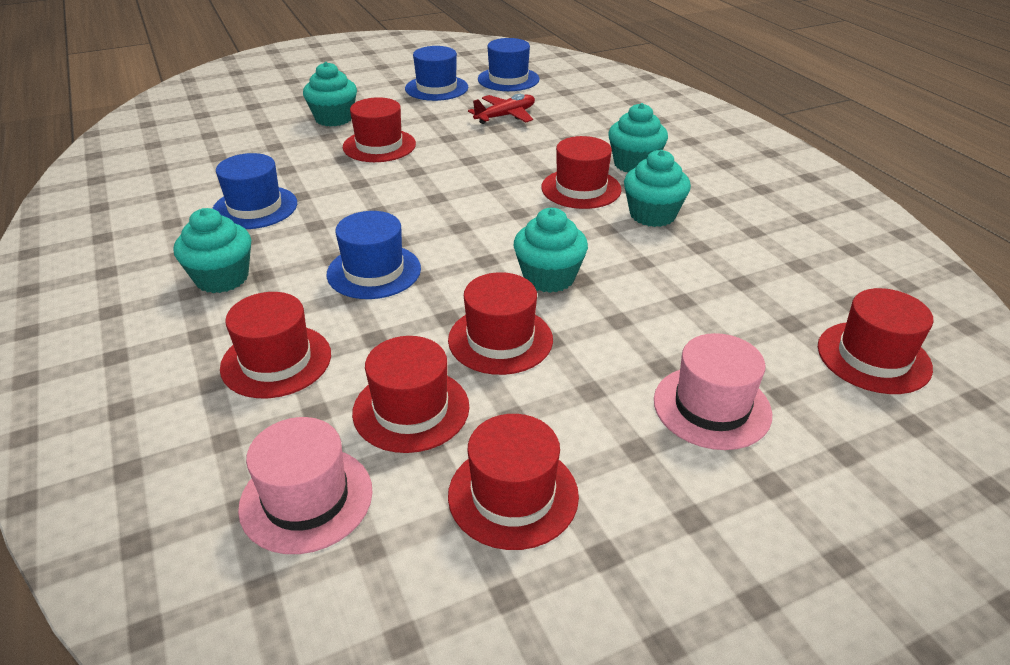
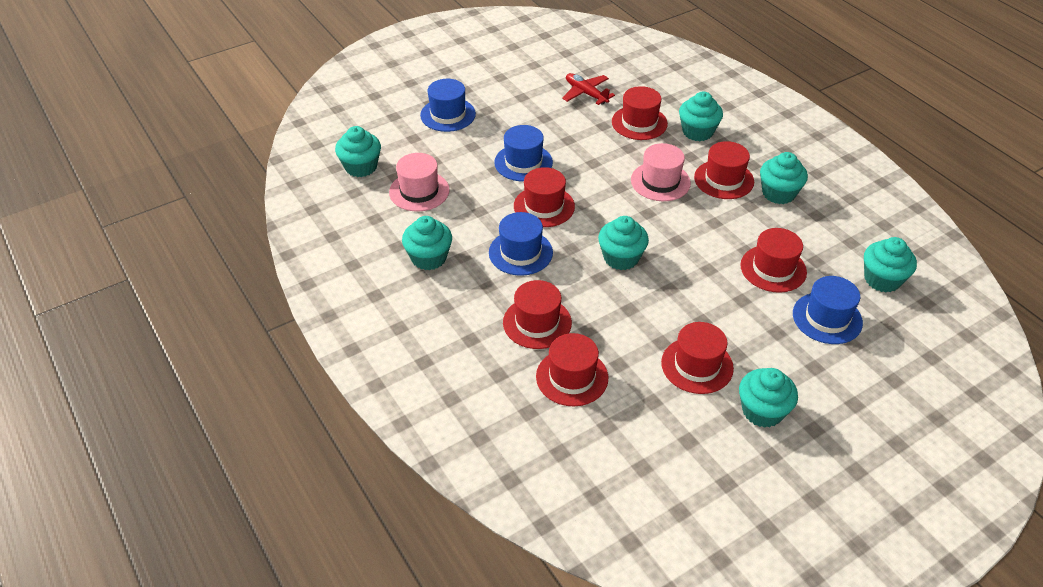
turquoise cupcake: 5 -> 7

